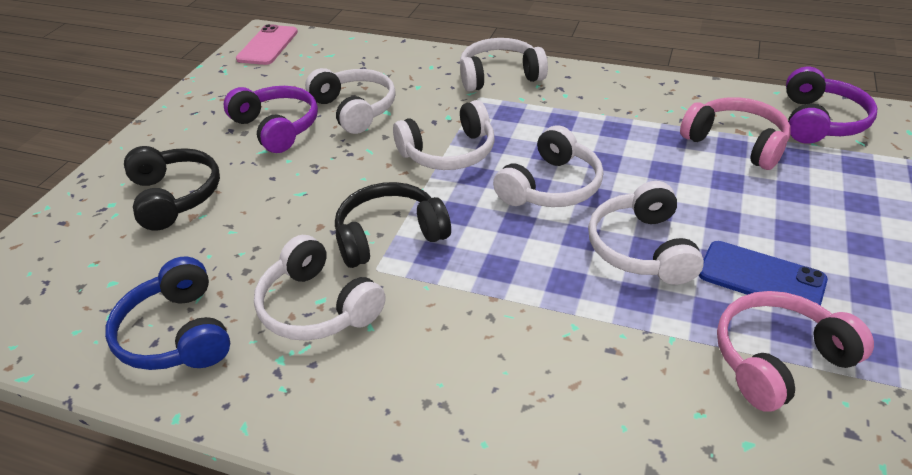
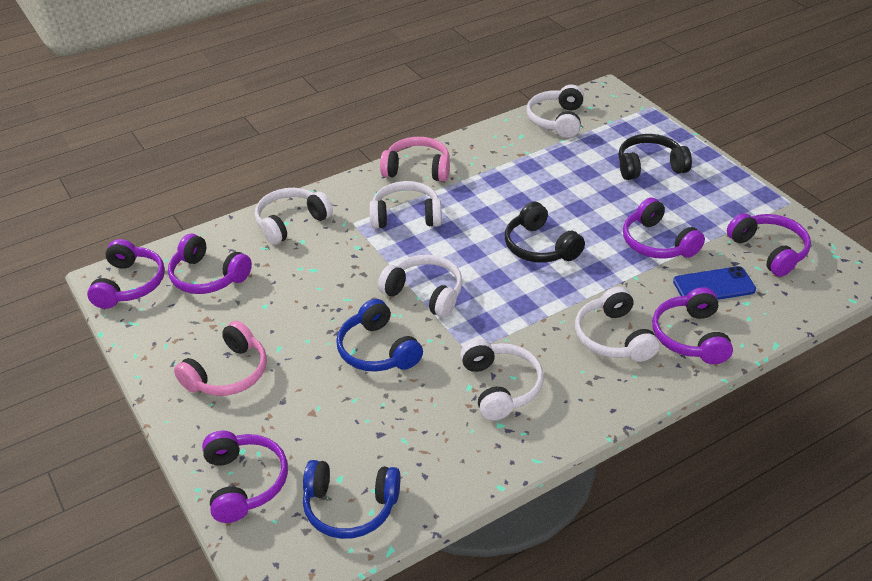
blue headphones: 1 -> 2
pink phone: 1 -> 0
purple headphones: 2 -> 6

